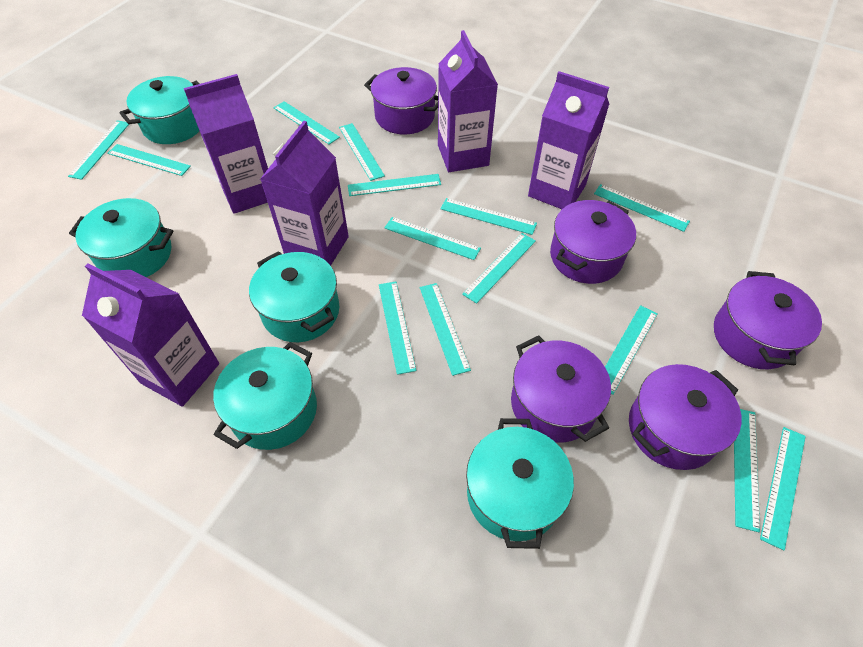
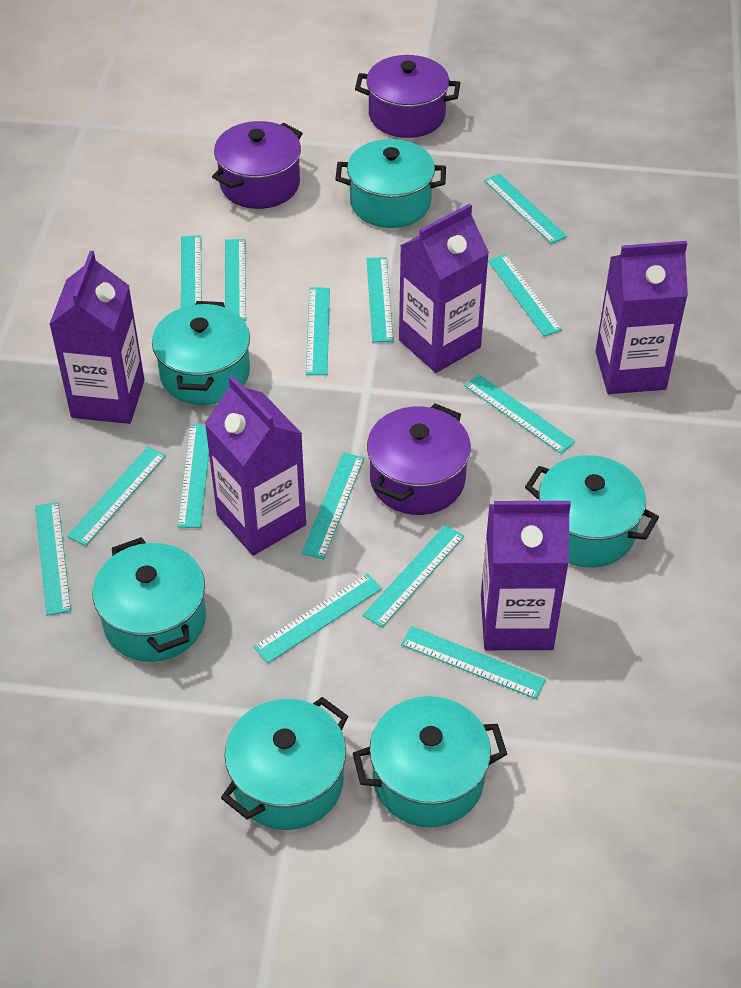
purple pot: 5 -> 3
turquoise pot: 5 -> 6

